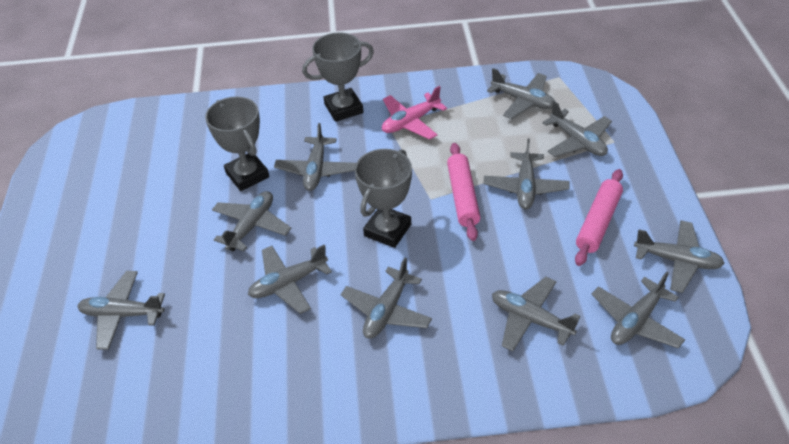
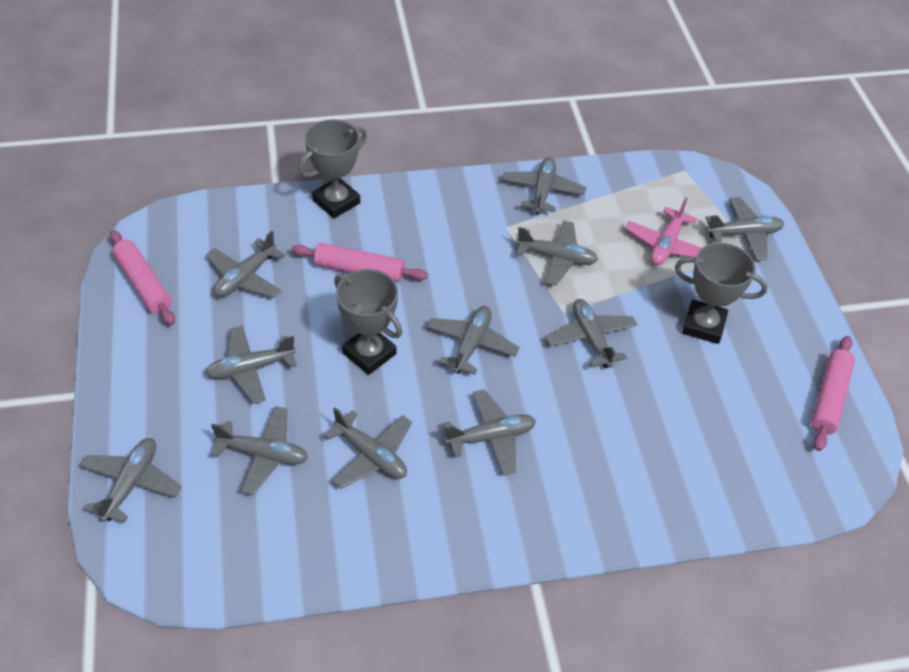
pink rolling pin: 2 -> 3

